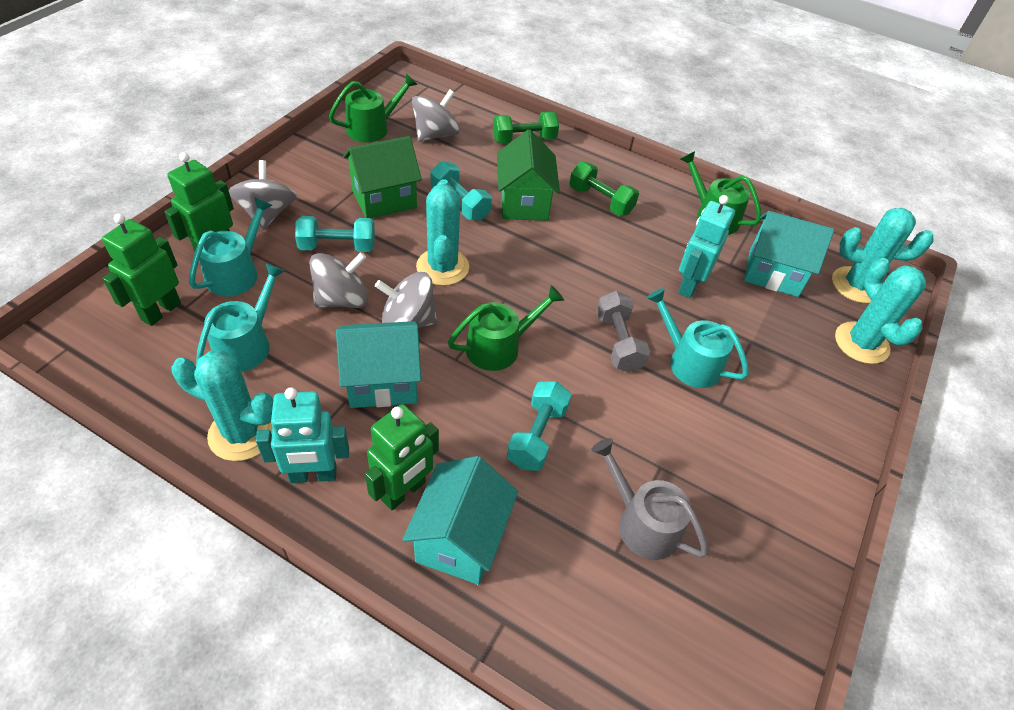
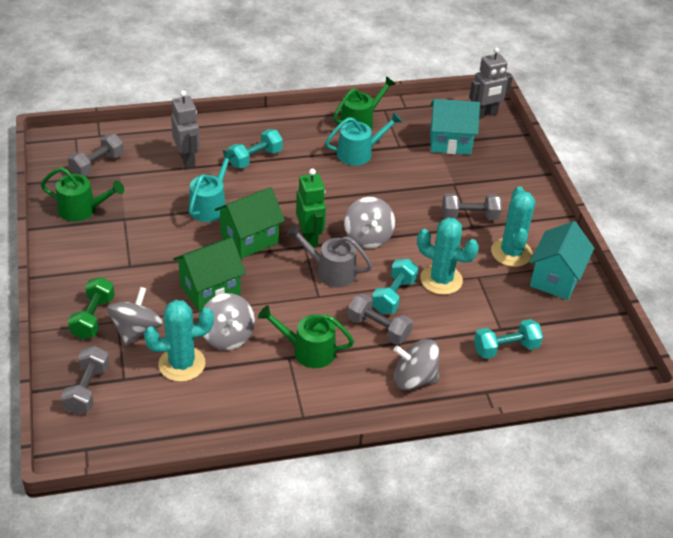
green dumbbell: 2 -> 1
green robot: 3 -> 1
grey dumbbell: 1 -> 4
grey robot: 0 -> 2
turquoise cactus: 4 -> 3
turquoise house: 3 -> 2
turquoise robot: 2 -> 0
turquoise watering can: 3 -> 2

